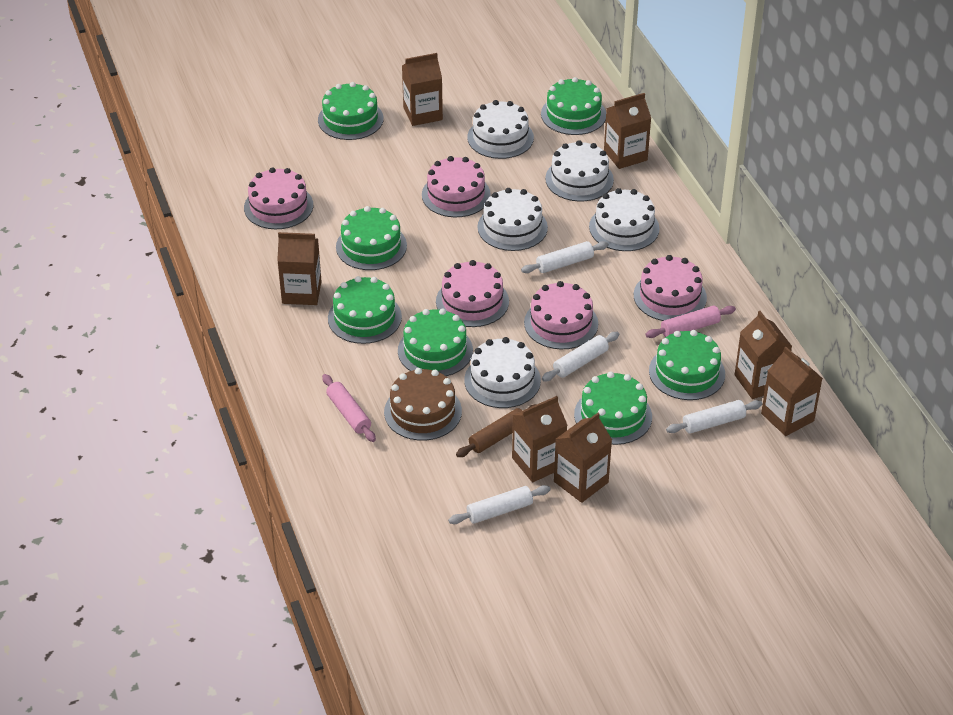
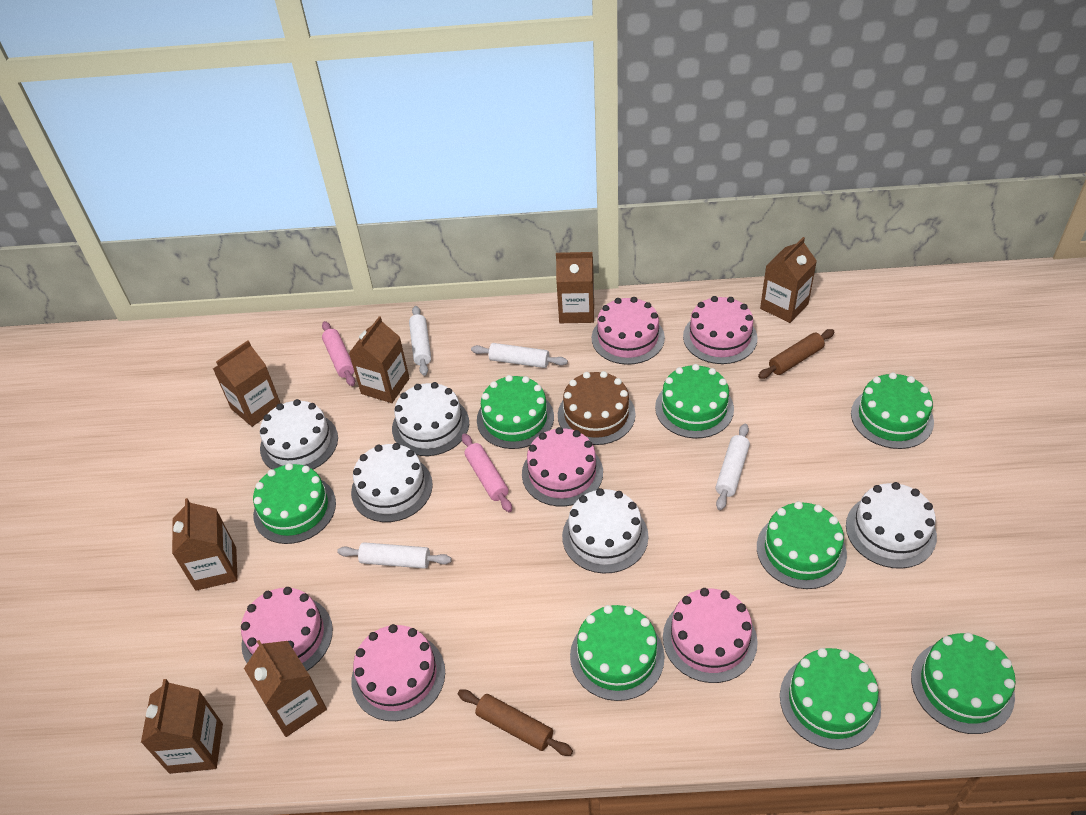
brown rolling pin: 1 -> 2
green cake: 7 -> 8
pink cake: 5 -> 6

